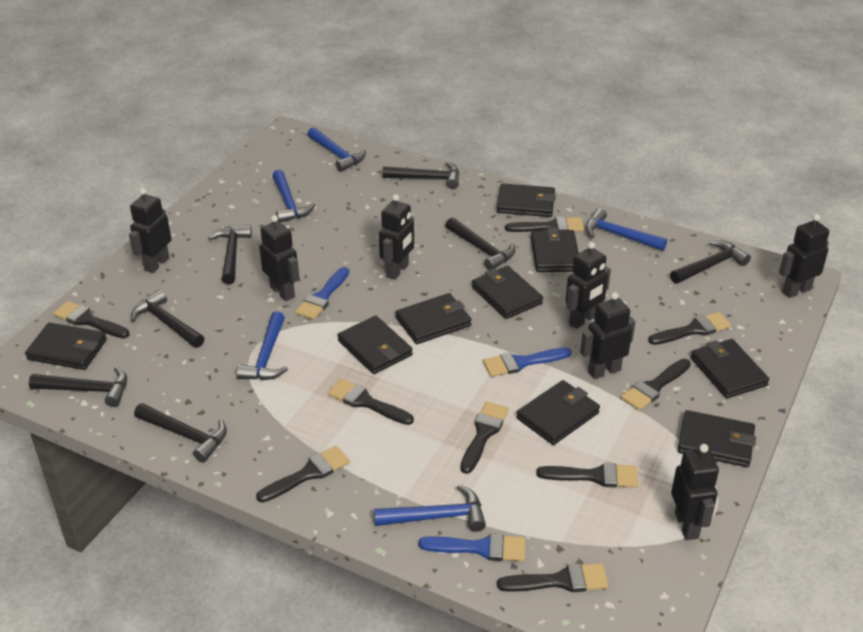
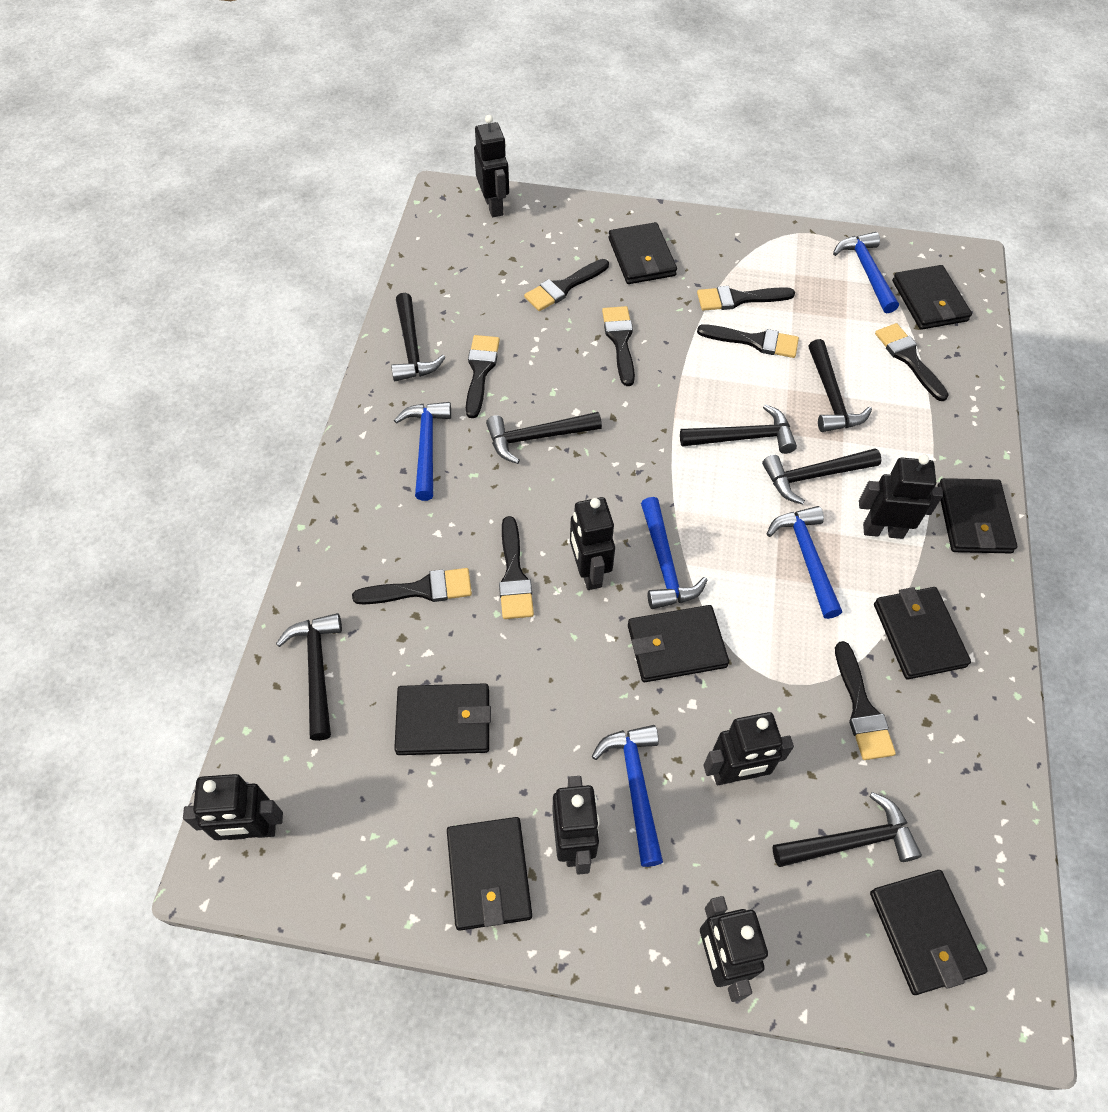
black wallet: 9 -> 8
blue brush: 3 -> 0

